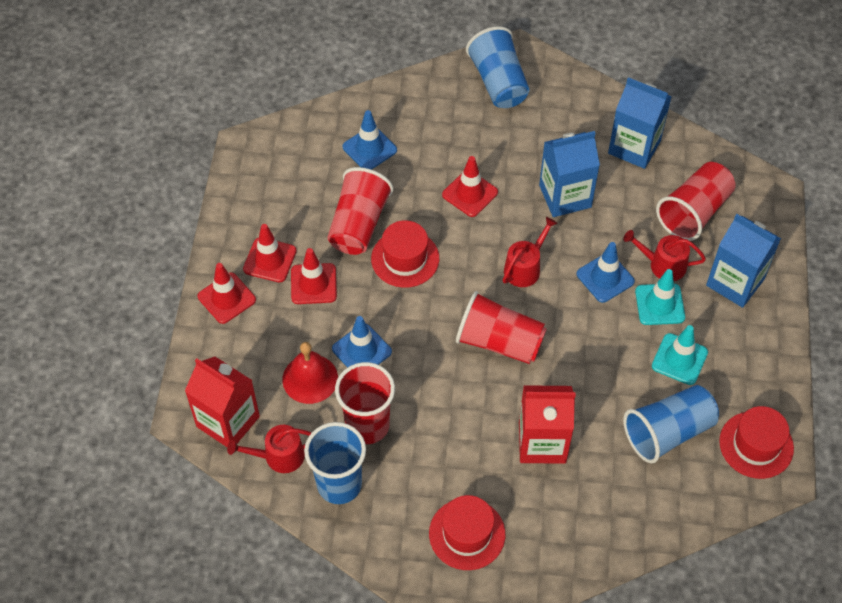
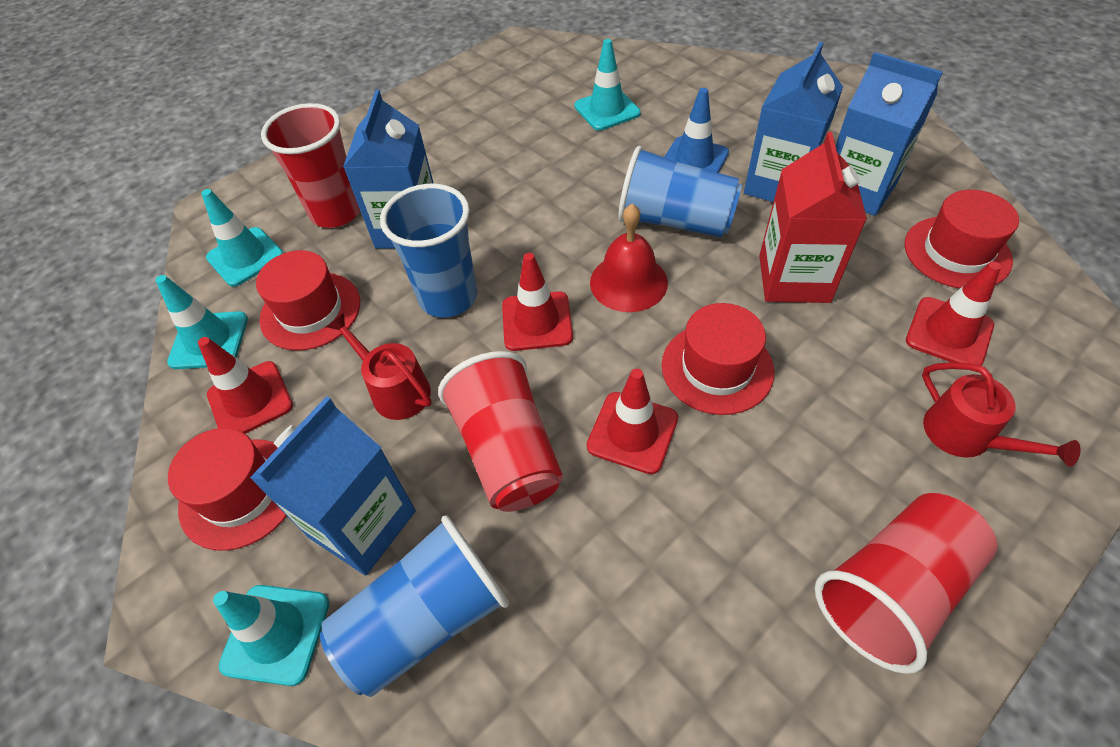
blue carton: 3 -> 4
blue traffic cone: 3 -> 1
red carton: 2 -> 1
red cup: 4 -> 3
red hat: 3 -> 4
red watering can: 3 -> 2
turquoise traffic cone: 2 -> 4

